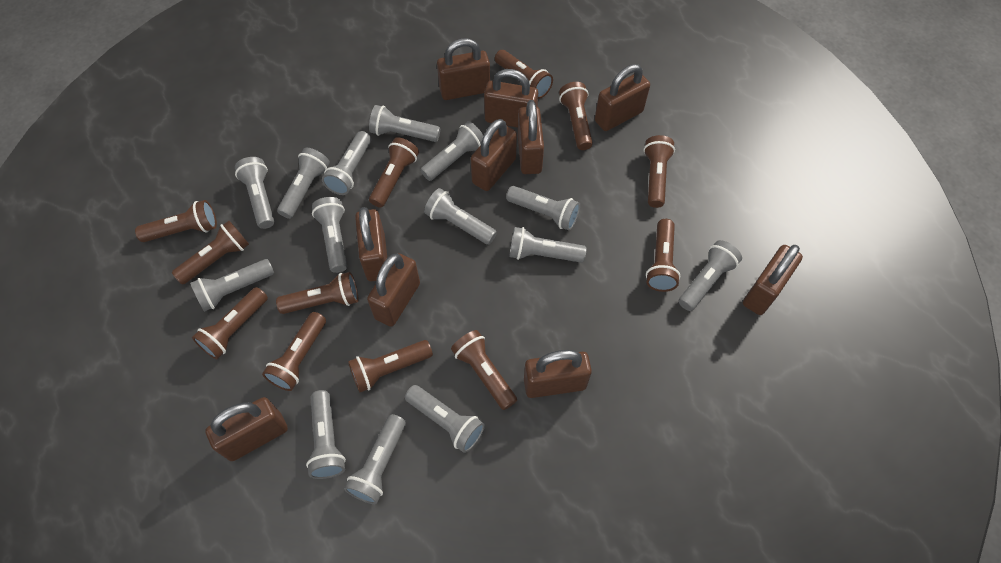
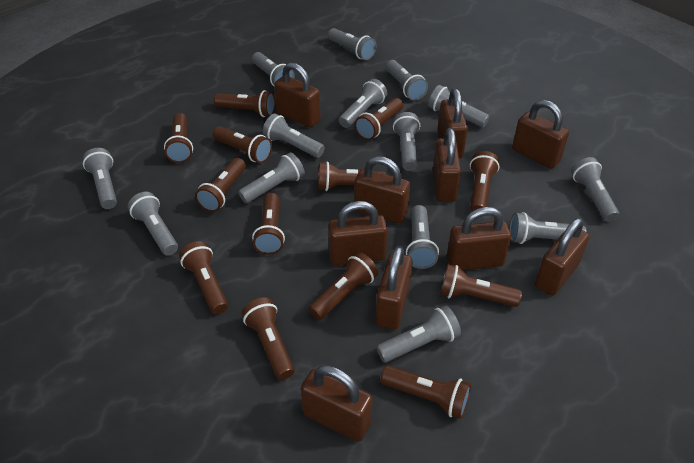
brown flashlight: 12 -> 13

